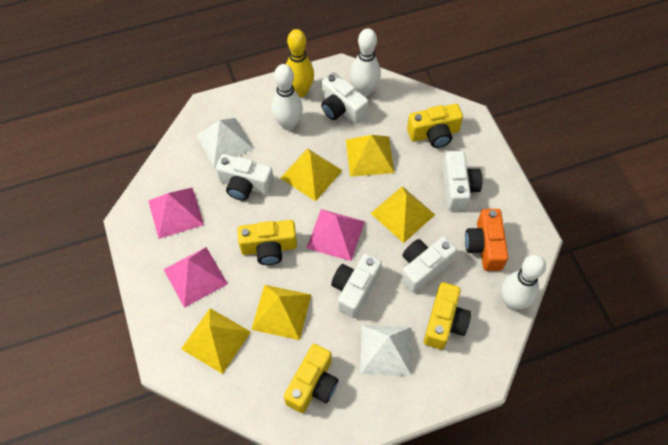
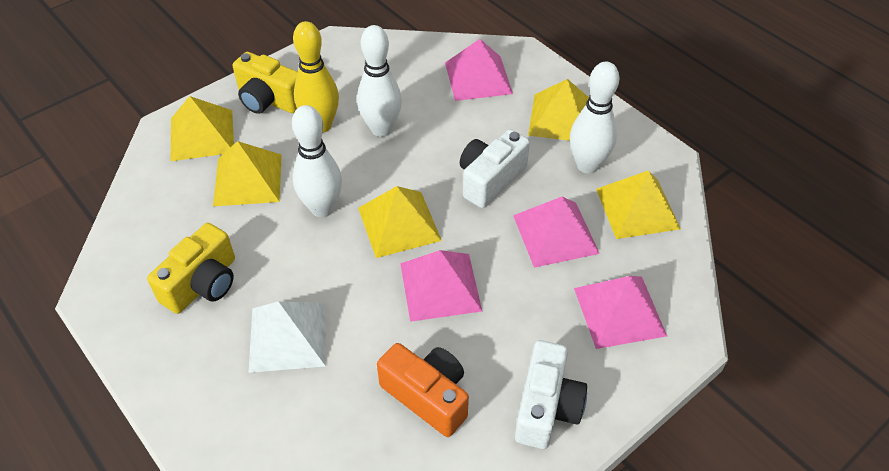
pink pyramid: 3 -> 4
white camera: 5 -> 2
white pyramid: 2 -> 1
yellow camera: 4 -> 2

